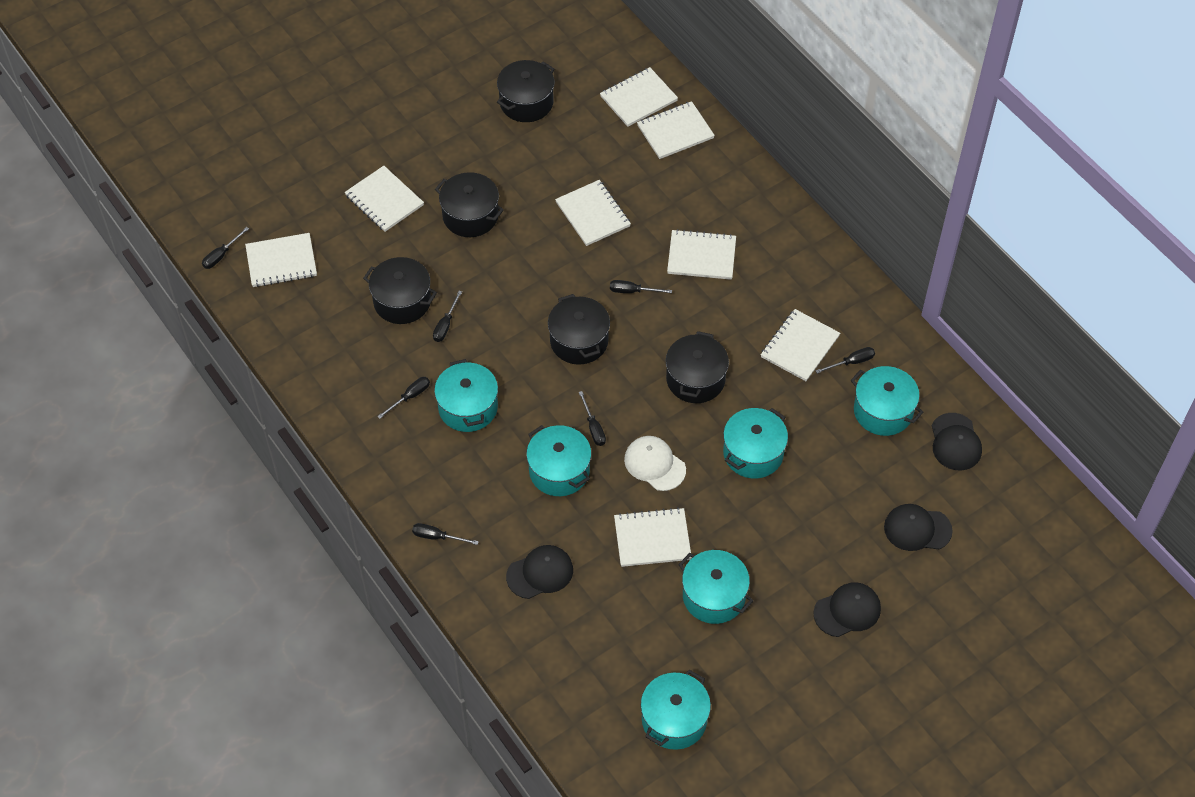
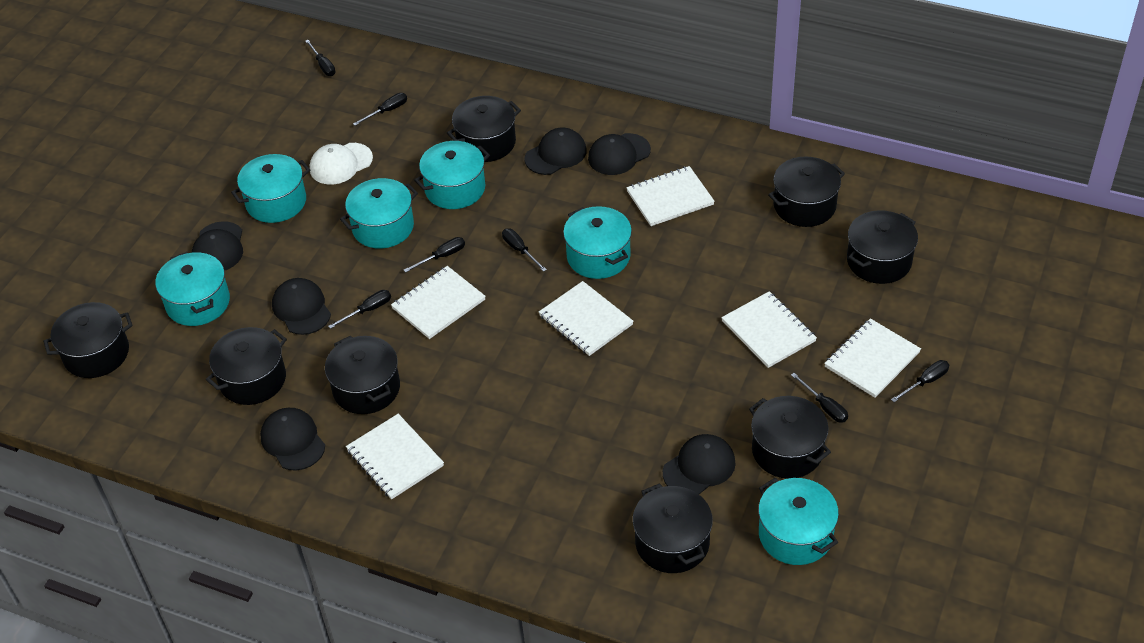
black cap: 4 -> 6
black pot: 5 -> 8
white notebook: 8 -> 6

